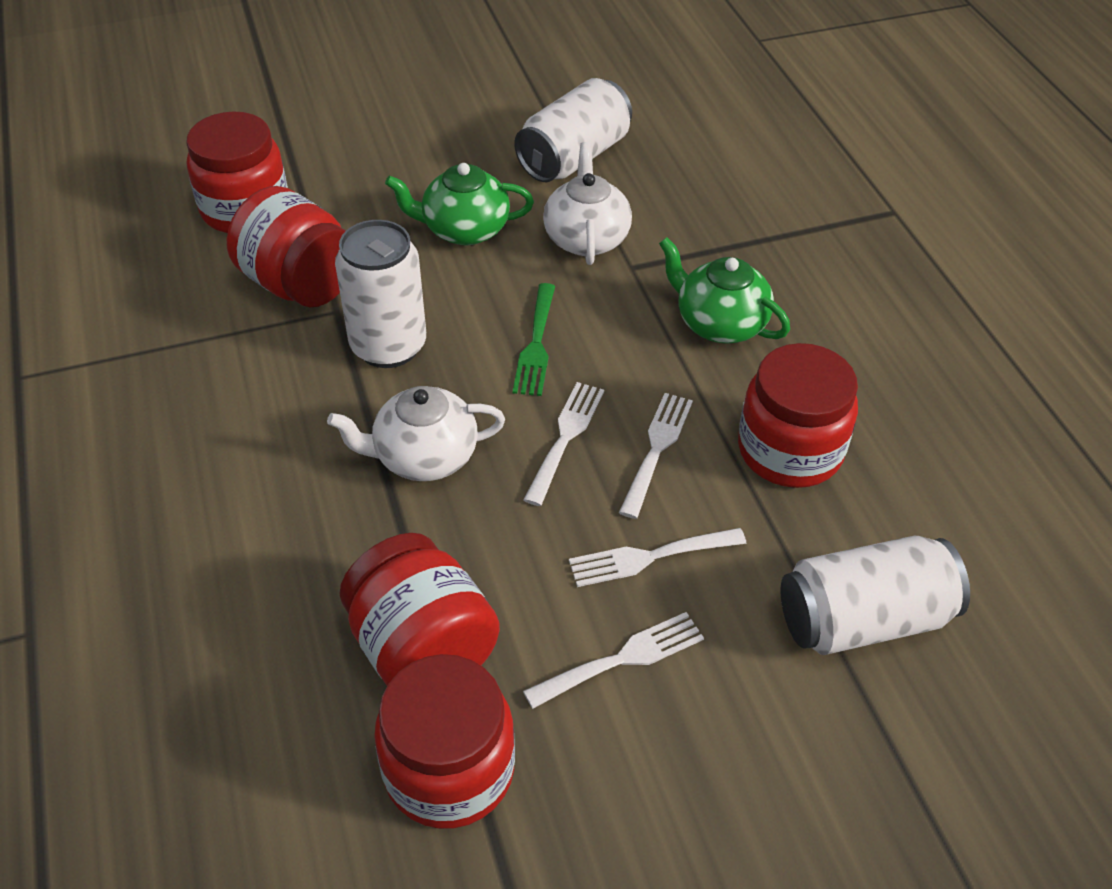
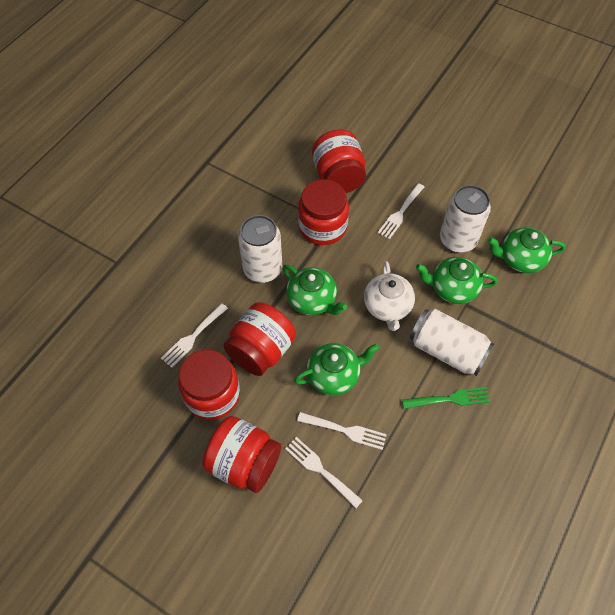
green teapot: 2 -> 4
white teapot: 2 -> 1

